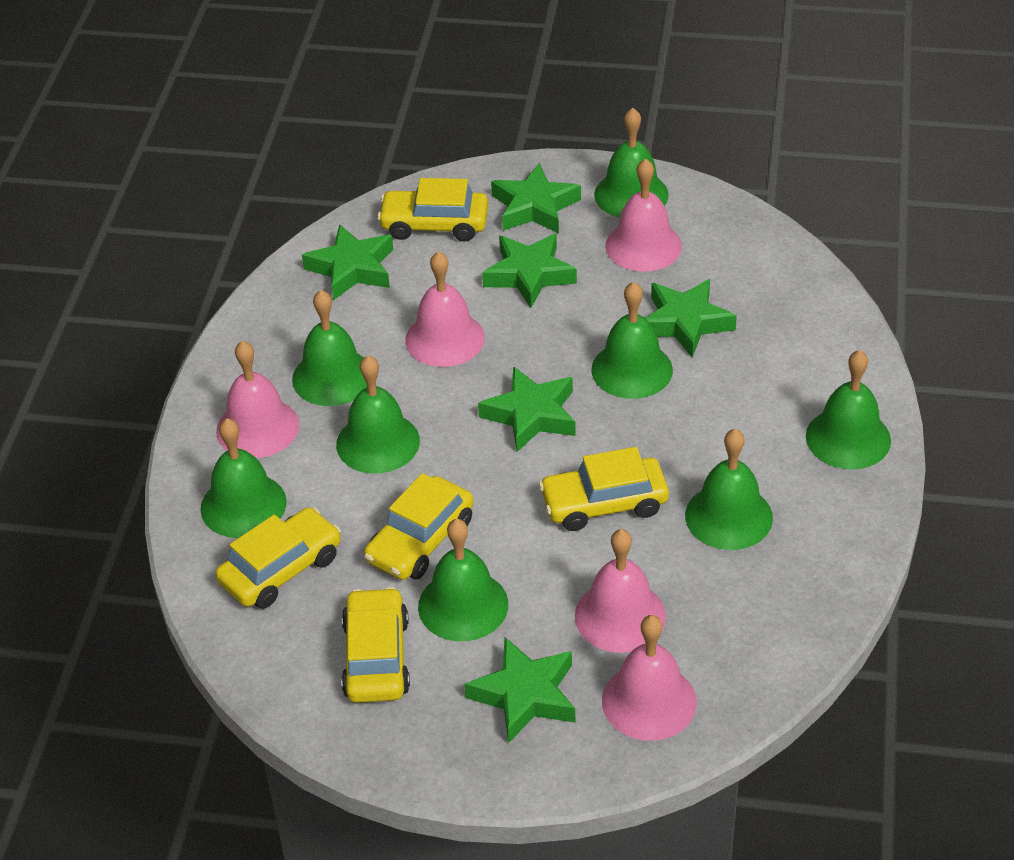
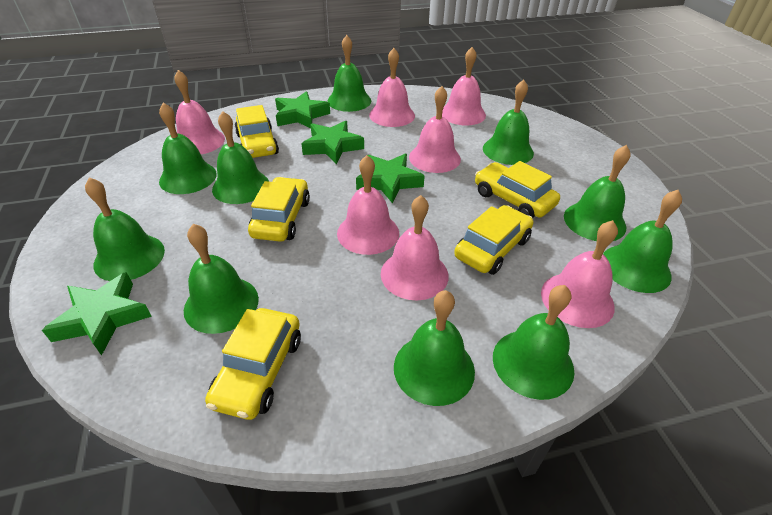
green bell: 8 -> 10
green star: 6 -> 4
pink bell: 5 -> 7

